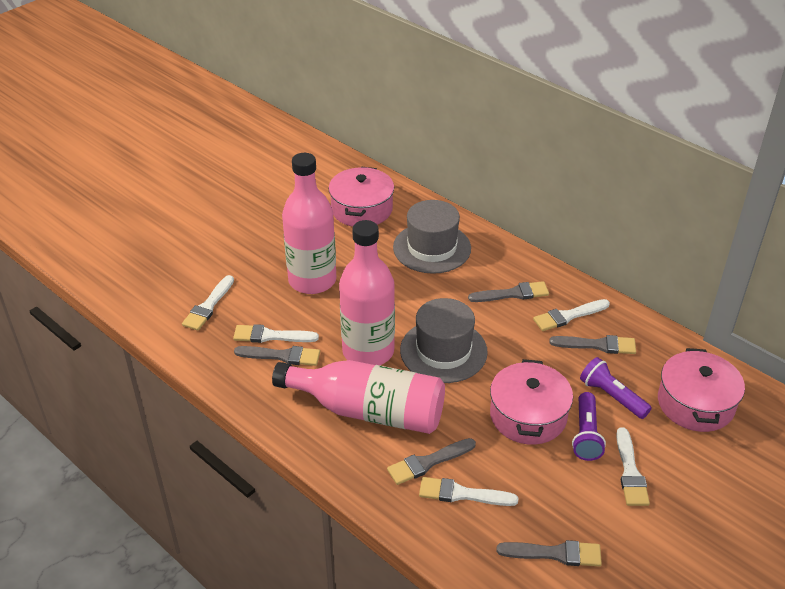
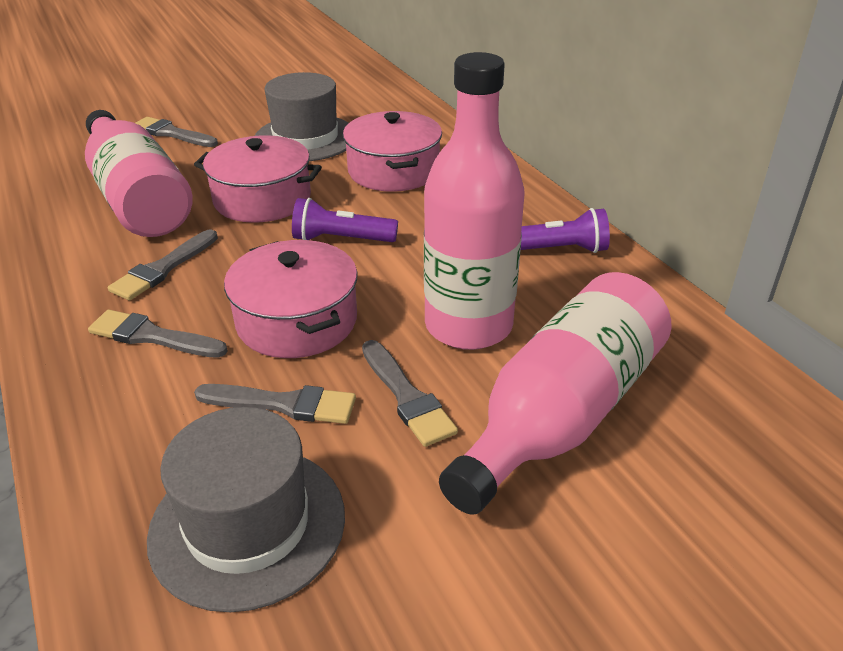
white brush: 5 -> 0

